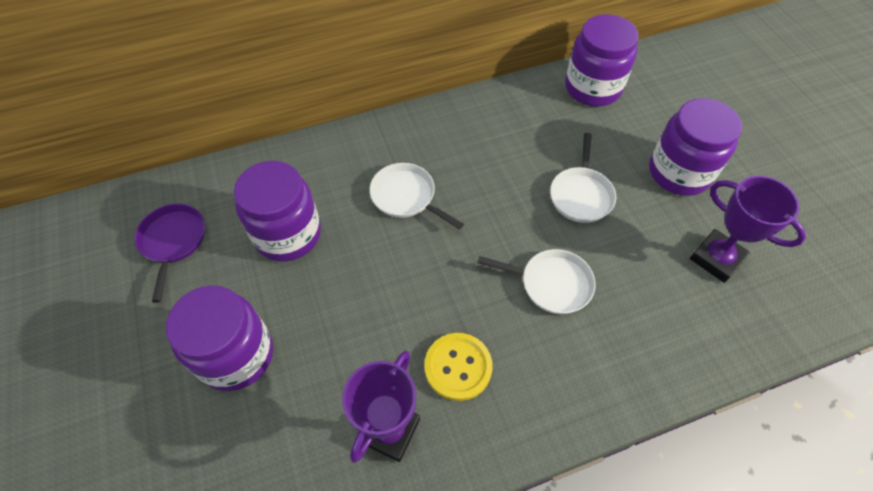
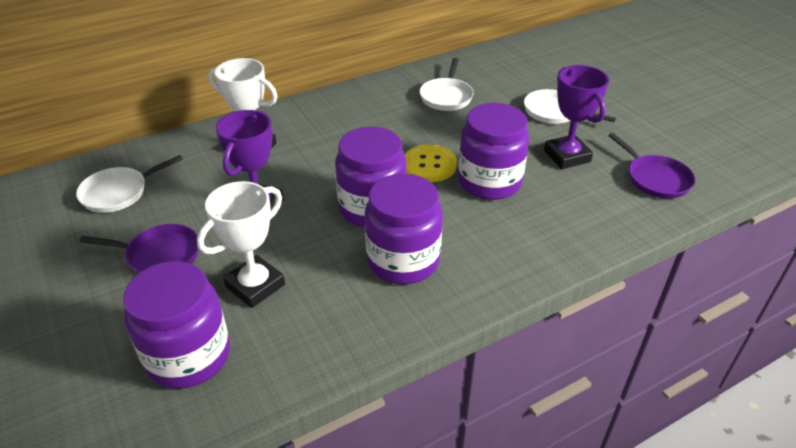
purple pan: 1 -> 2
white trophy: 0 -> 2

